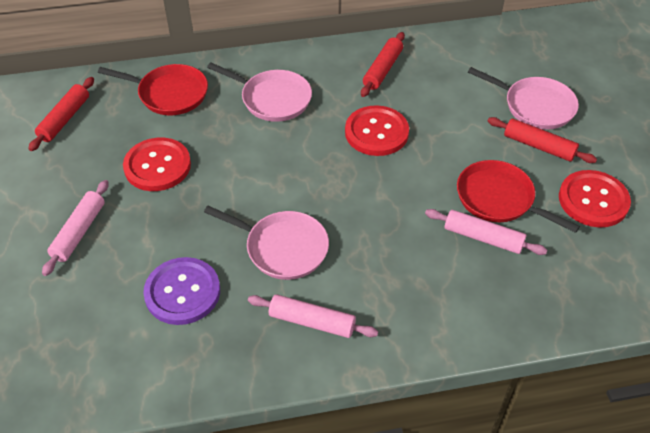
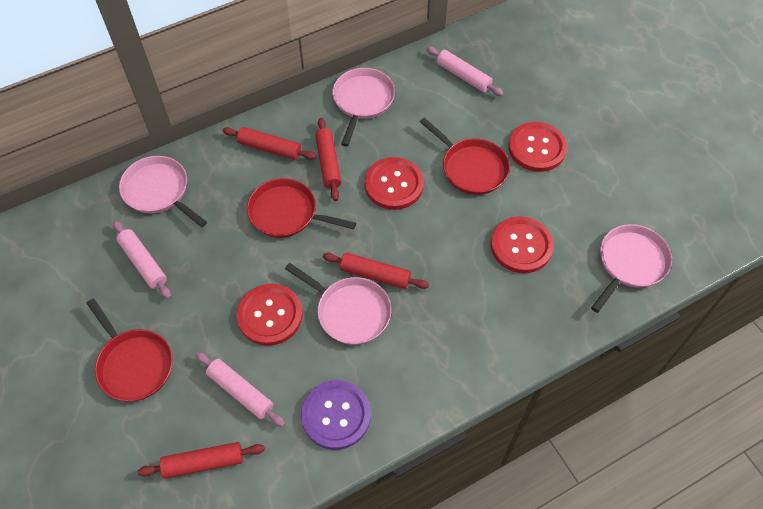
pink pan: 3 -> 4
red button: 3 -> 4
red pan: 2 -> 3
red rolling pin: 3 -> 4

